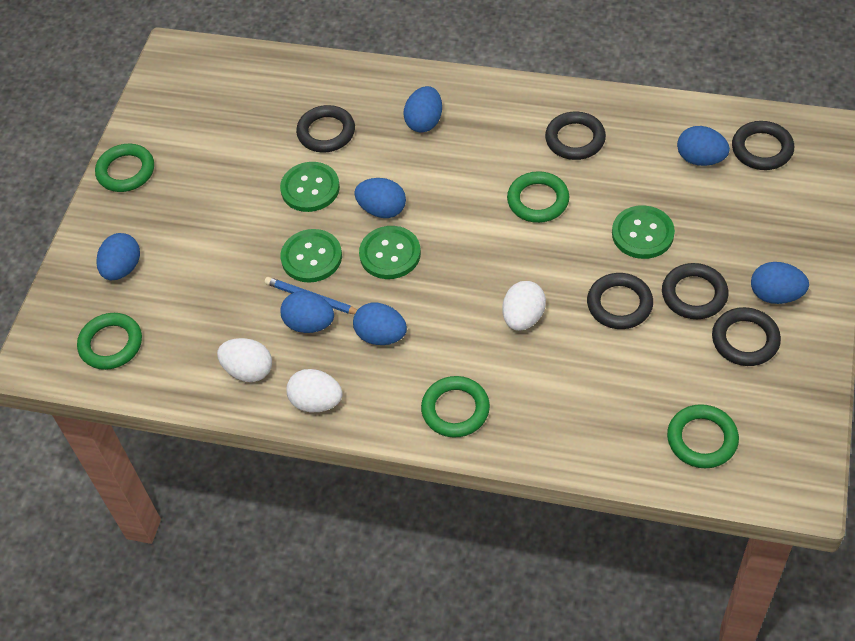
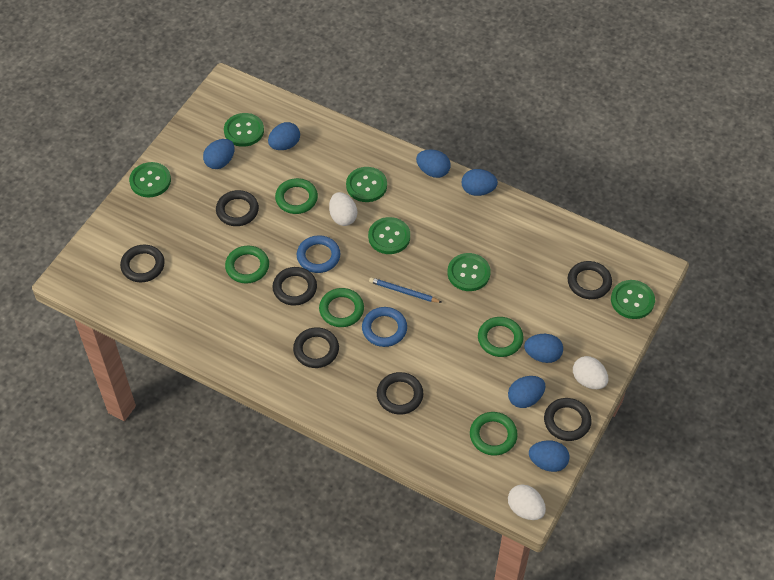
black ring: 6 -> 7
blue ring: 0 -> 2
green button: 4 -> 6

